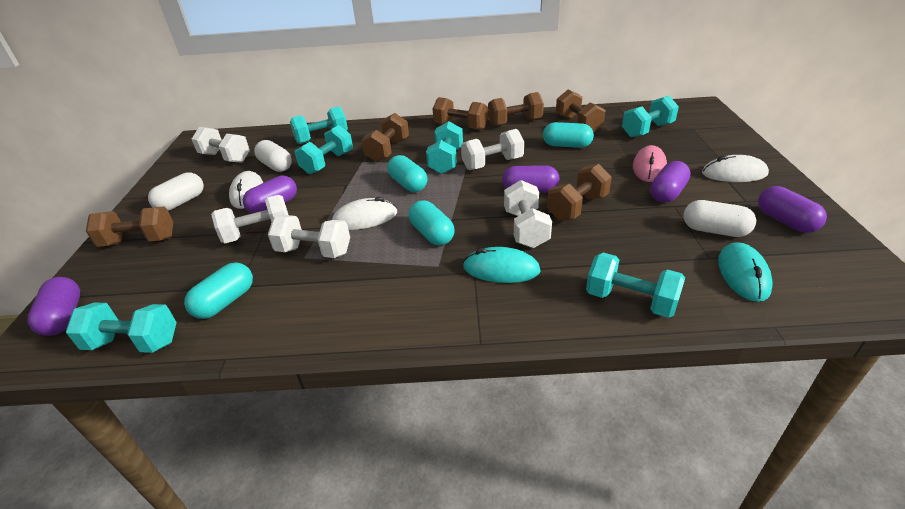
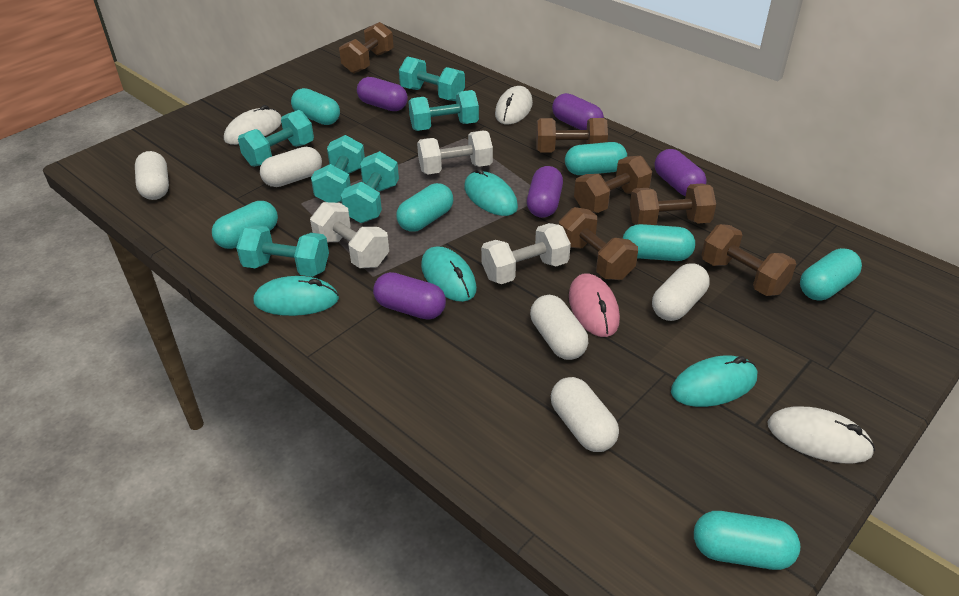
turquoise capsule: 4 -> 7
turquoise mouse: 2 -> 4
white capsule: 3 -> 5
white dumbbell: 5 -> 3

